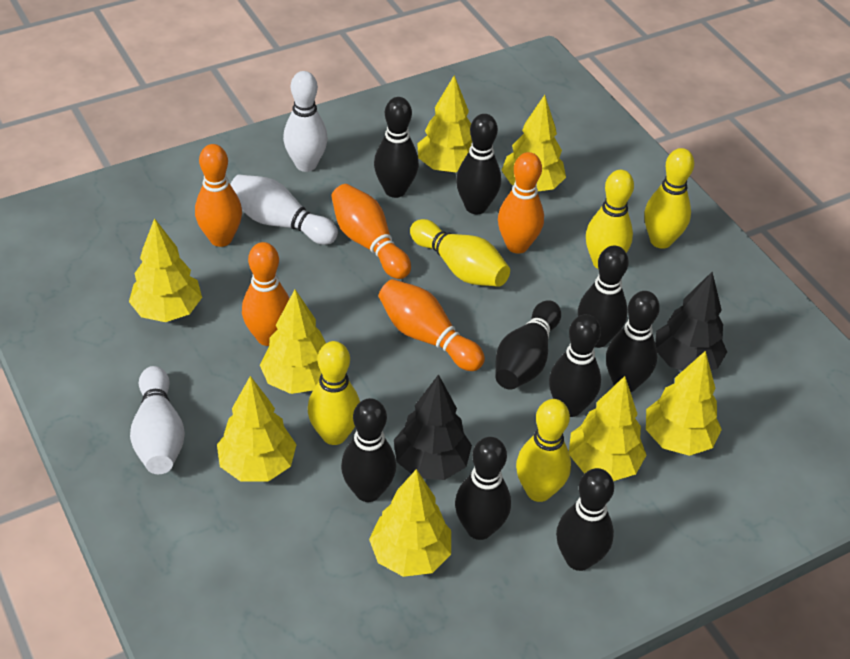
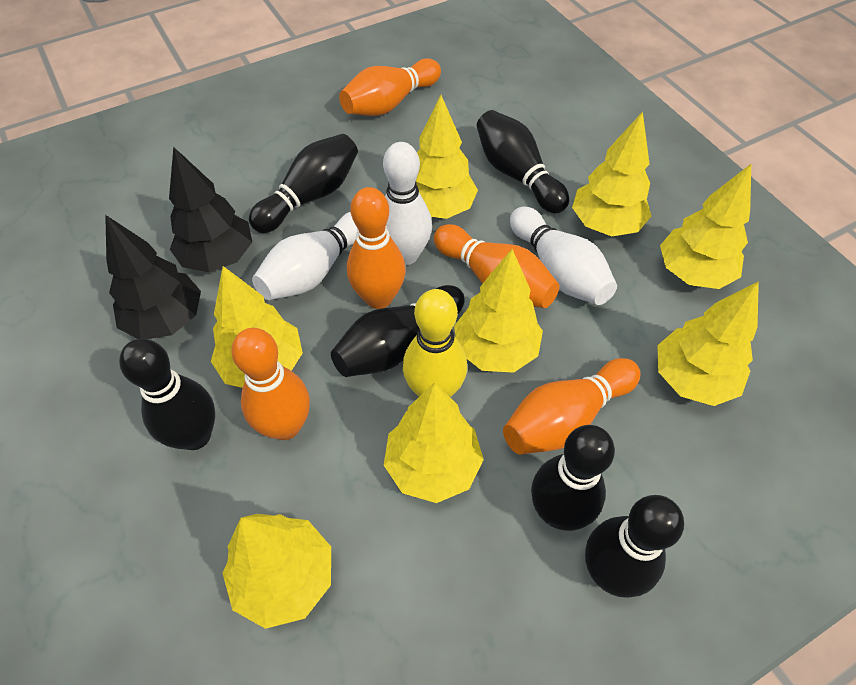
black bowling pin: 9 -> 6
yellow bowling pin: 5 -> 1

